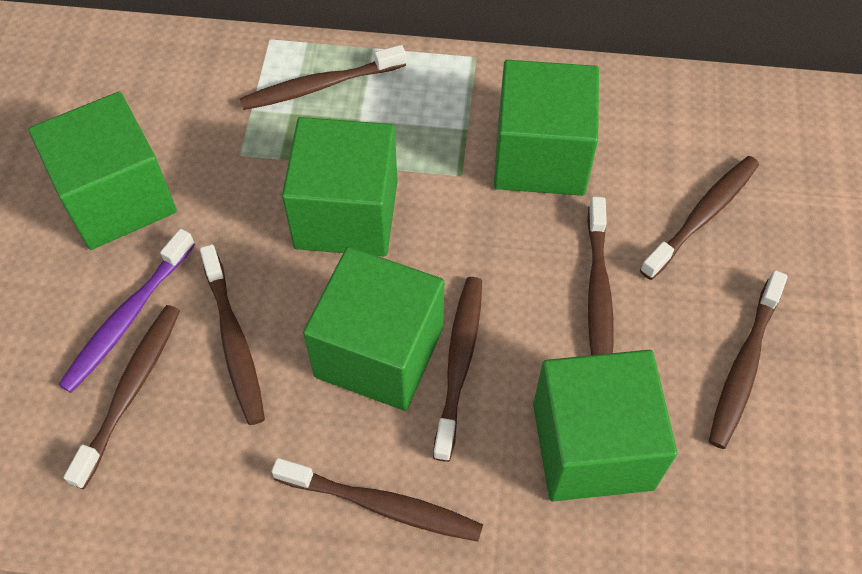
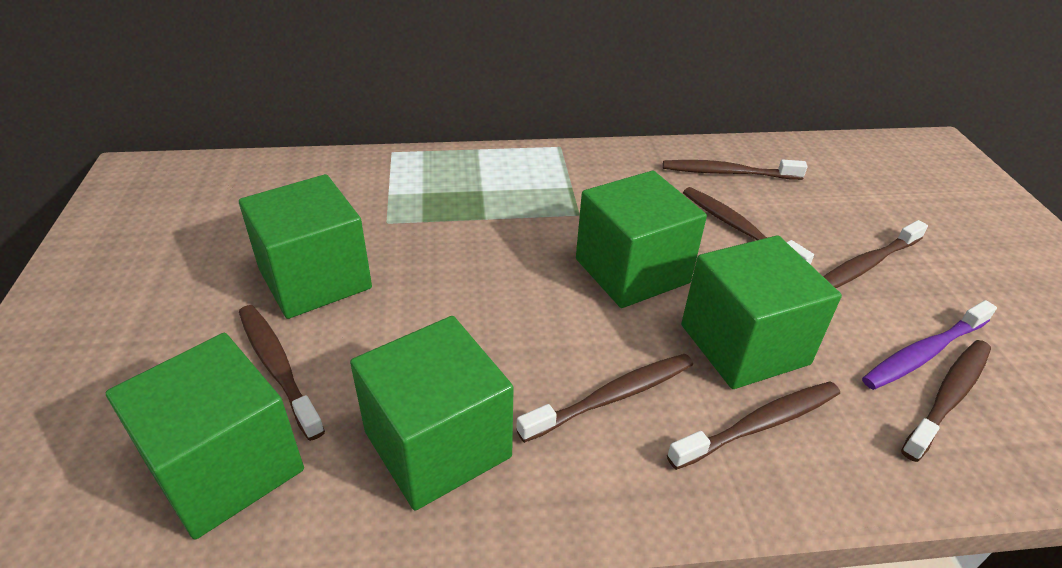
brown toothbrush: 8 -> 7

